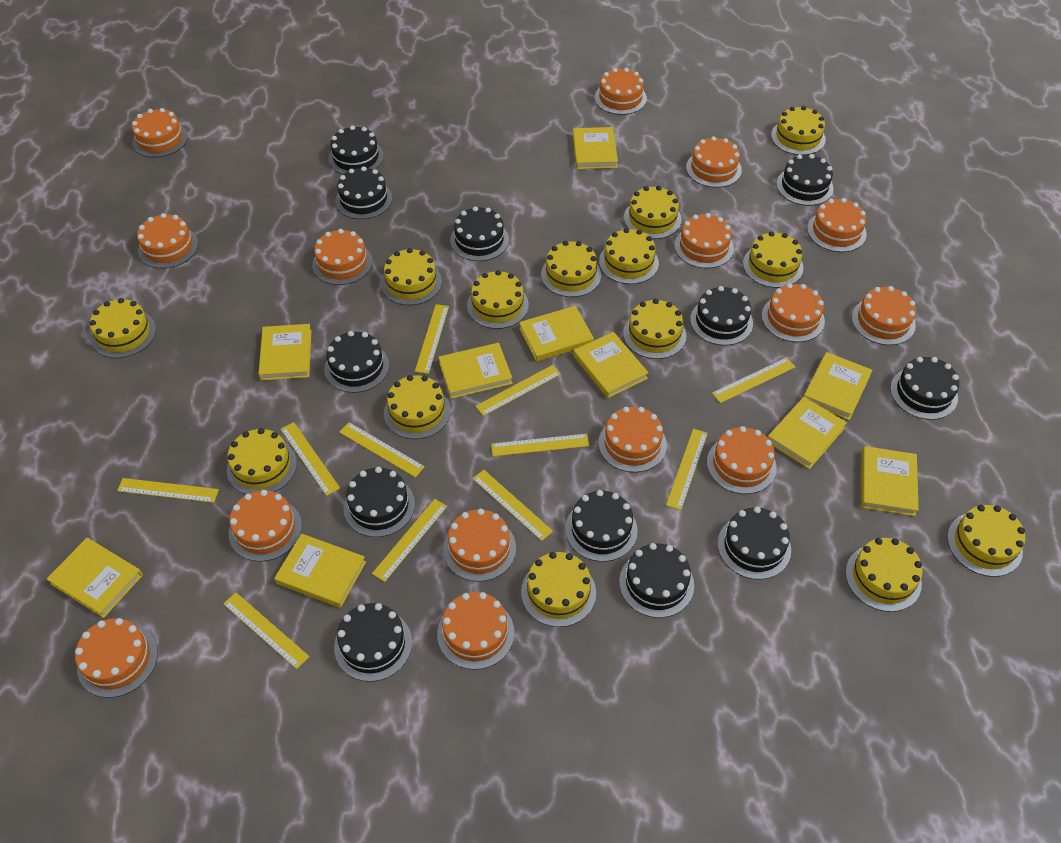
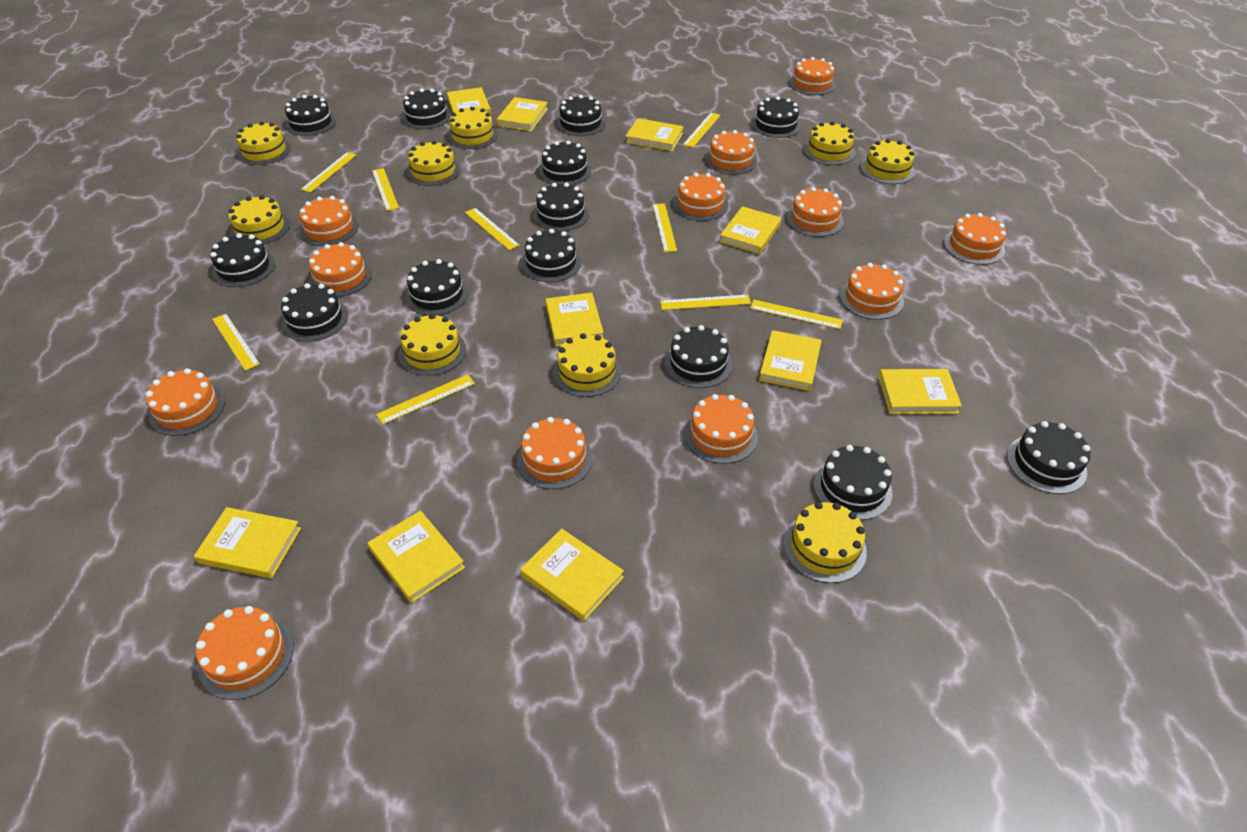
black cake: 12 -> 13
orange cake: 15 -> 12
yellow cake: 14 -> 9
yellow ruler: 11 -> 9

